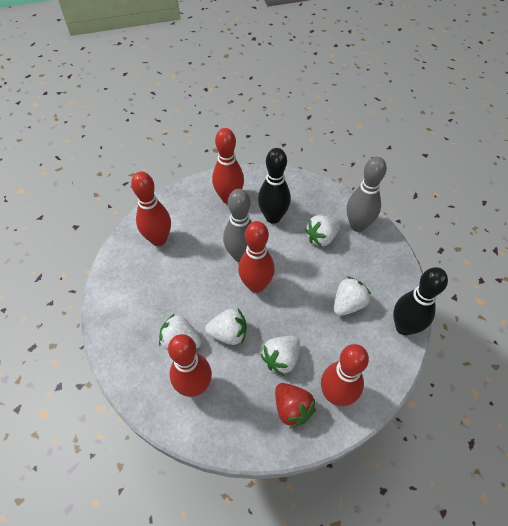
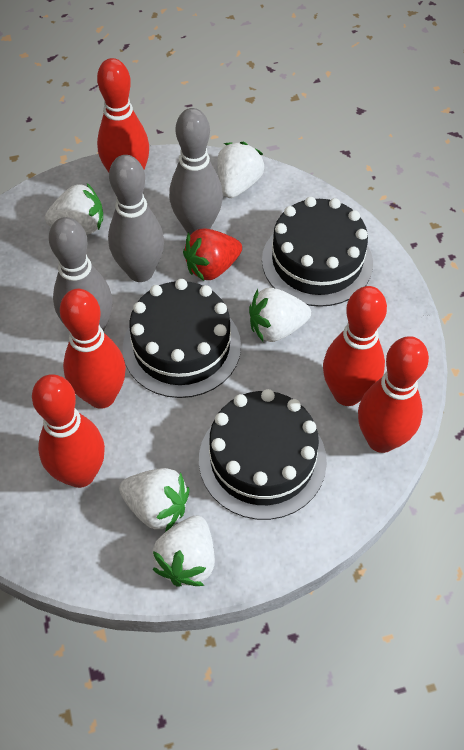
black bowling pin: 2 -> 0
black cake: 0 -> 3
grey bowling pin: 2 -> 3

